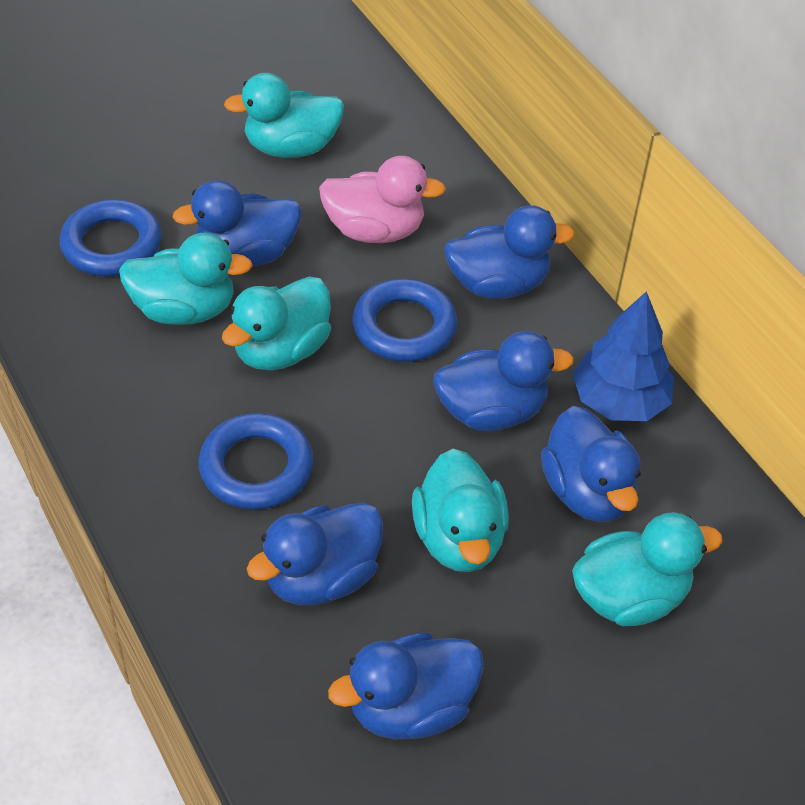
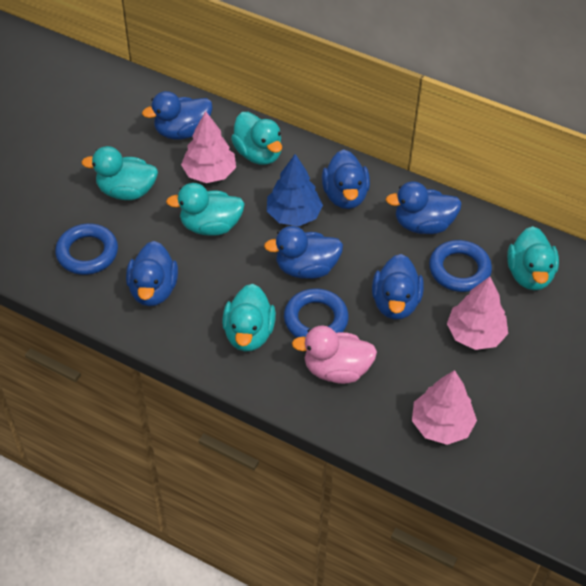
pink tree: 0 -> 3

